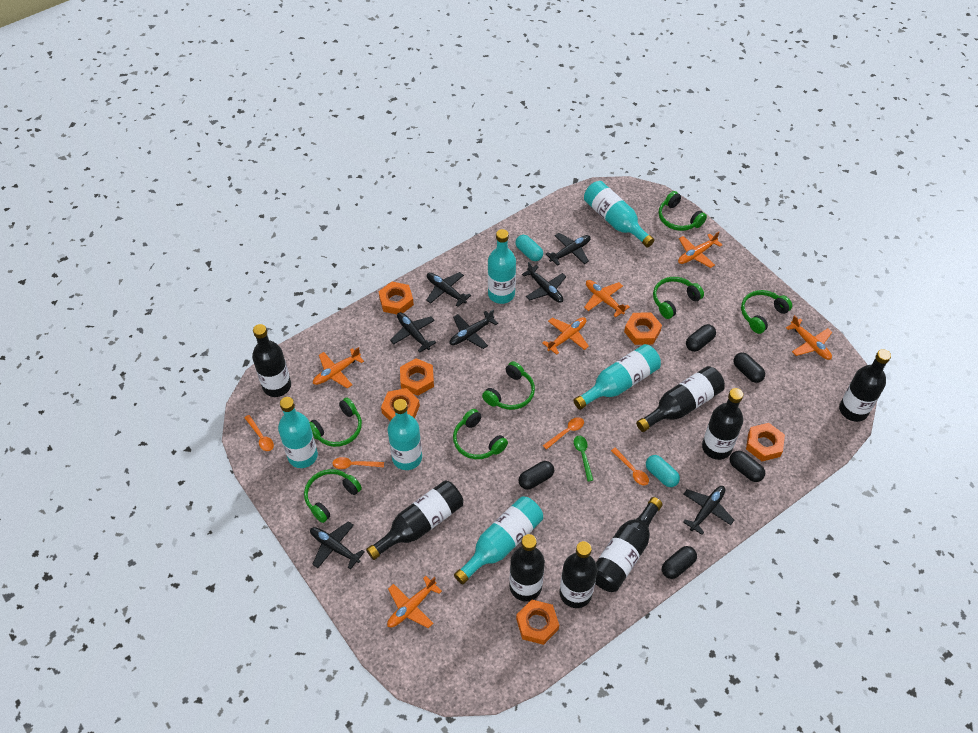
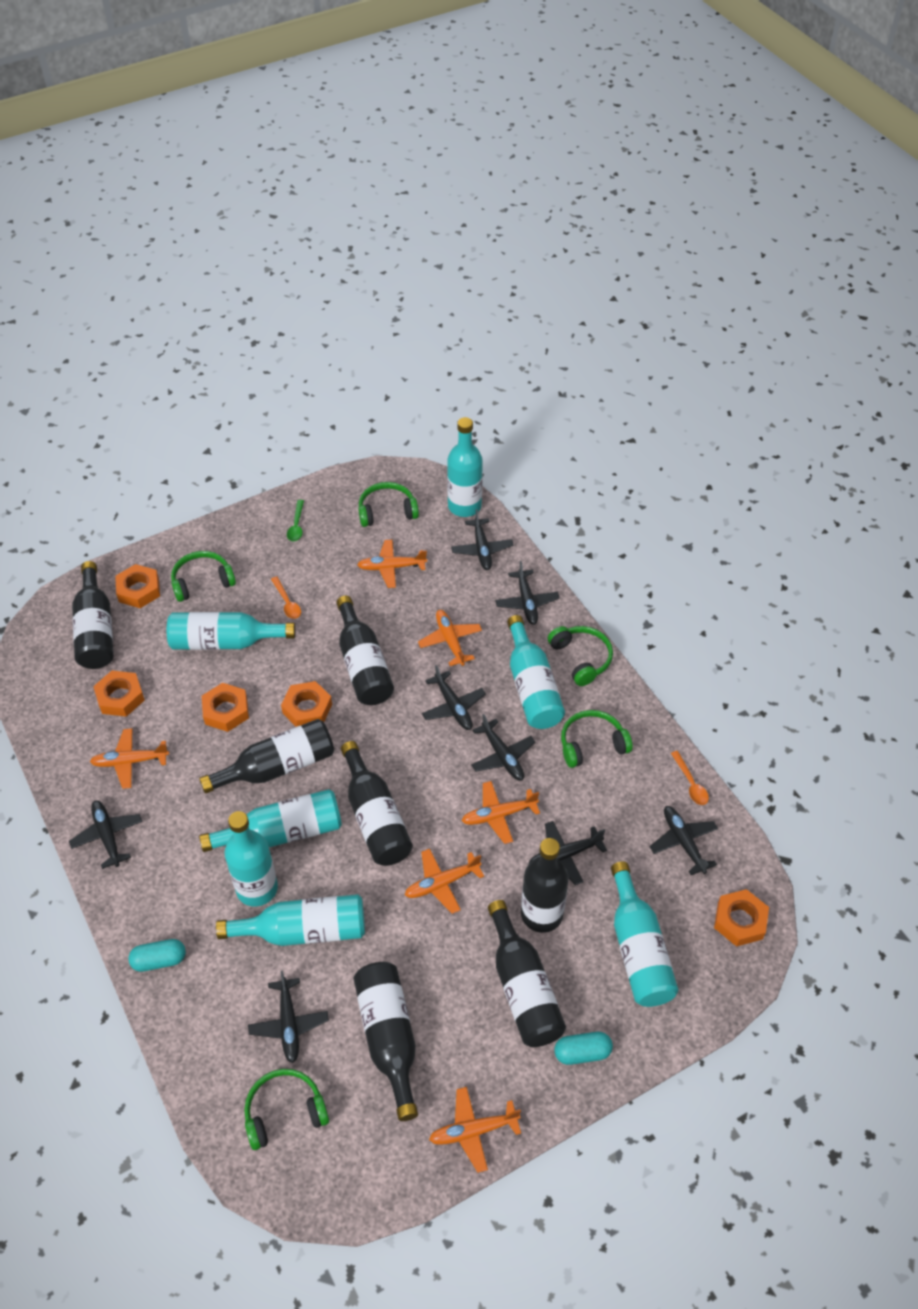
black bottle: 8 -> 7
black capsule: 5 -> 0
black plane: 7 -> 8
green headphones: 7 -> 5
orange nut: 6 -> 5
orange spoon: 4 -> 2
turquoise bottle: 6 -> 7

